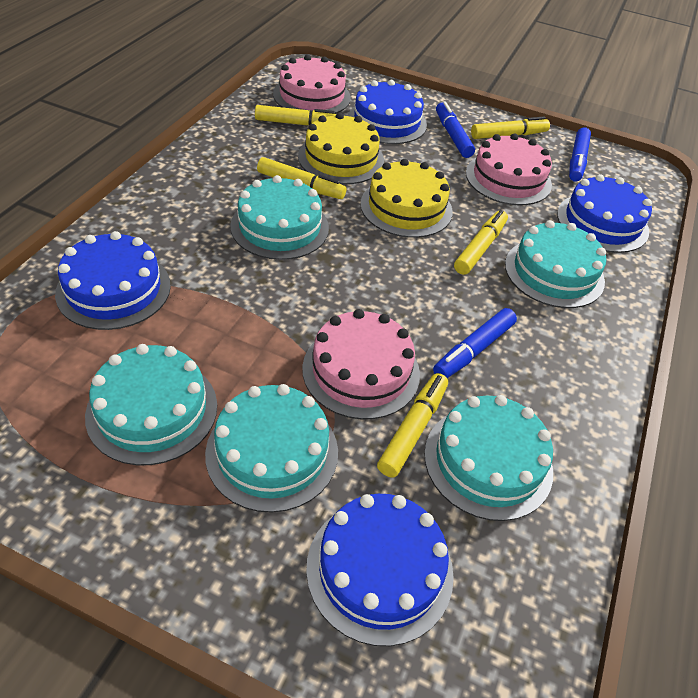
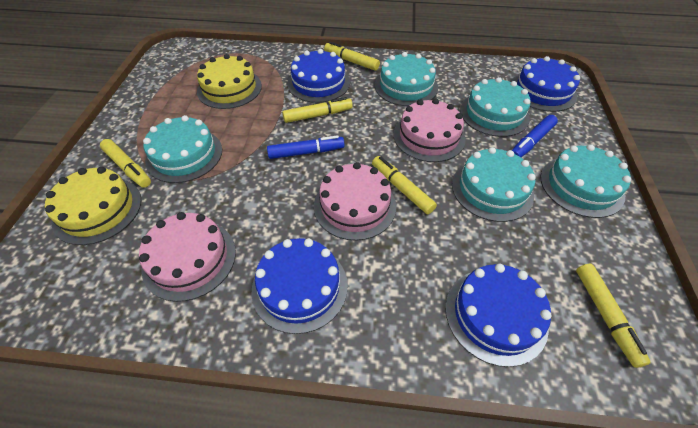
blue marker: 3 -> 2

